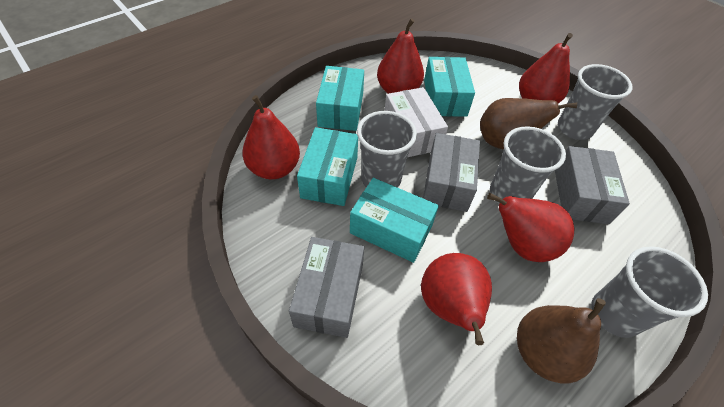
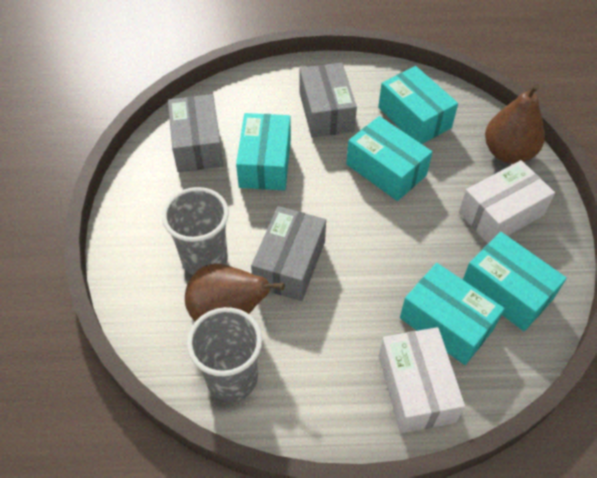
grey cup: 4 -> 2
red pear: 5 -> 0
turquoise box: 4 -> 5
white box: 1 -> 2

